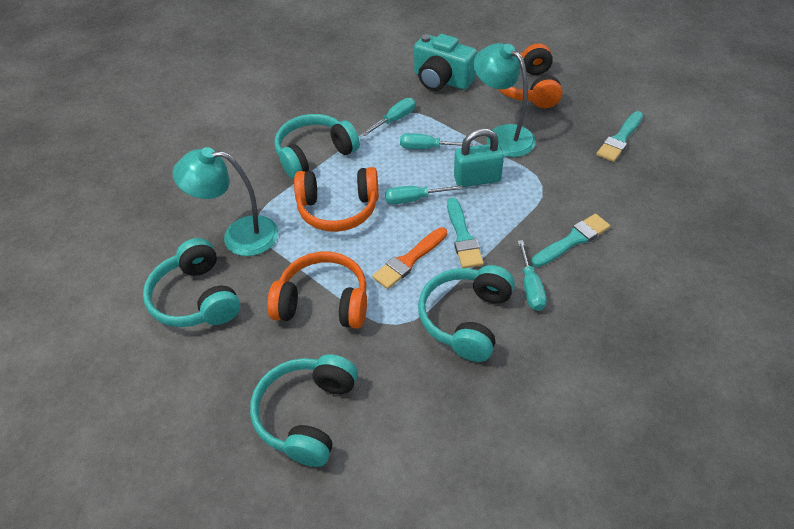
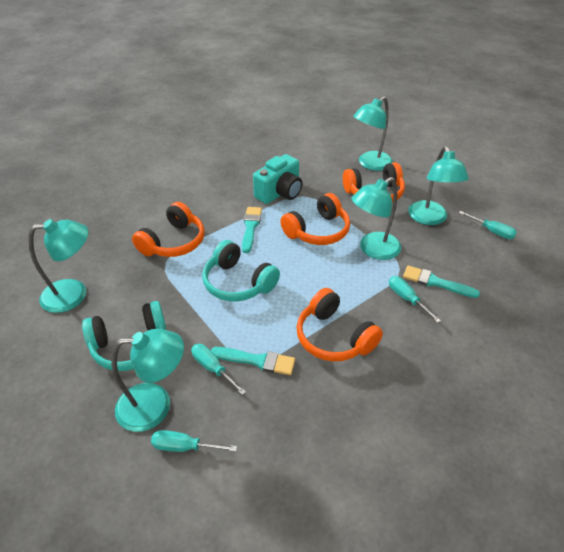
orange brush: 1 -> 0
orange headphones: 3 -> 4
turquoise headphones: 4 -> 2
turquoise lamp: 2 -> 5
turquoise padlock: 1 -> 0

